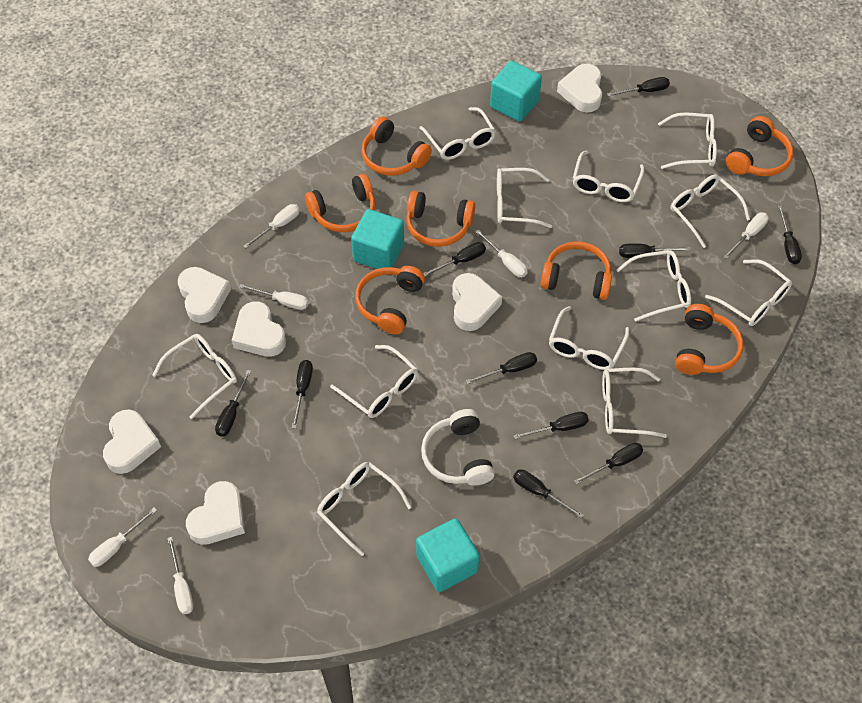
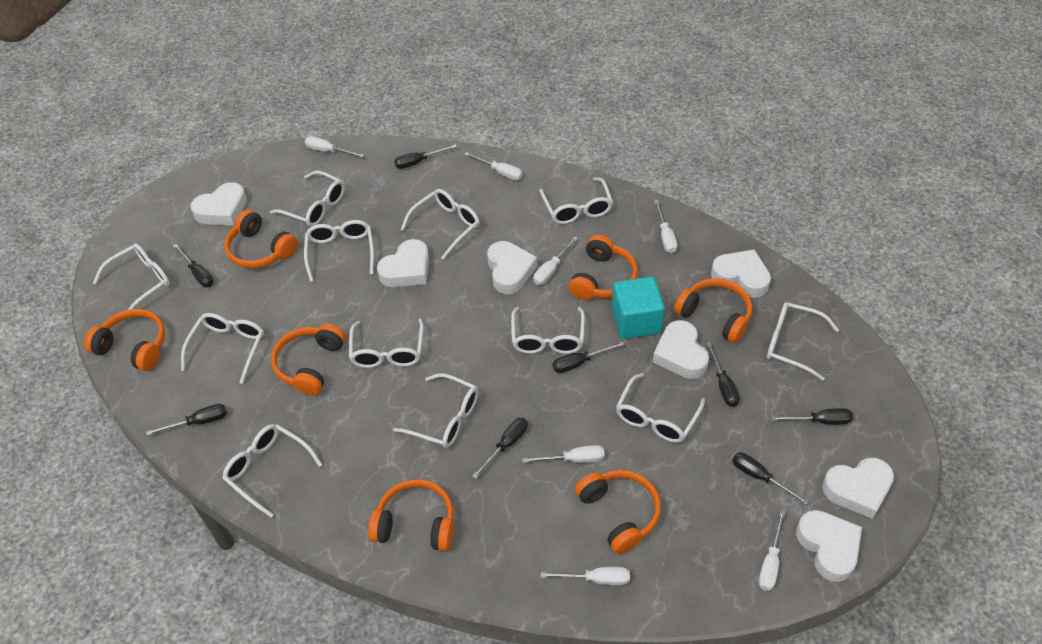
black screwdriver: 10 -> 8
turquoise cube: 3 -> 1
white headphones: 1 -> 0
white heart: 6 -> 7
white screwdriver: 6 -> 7

